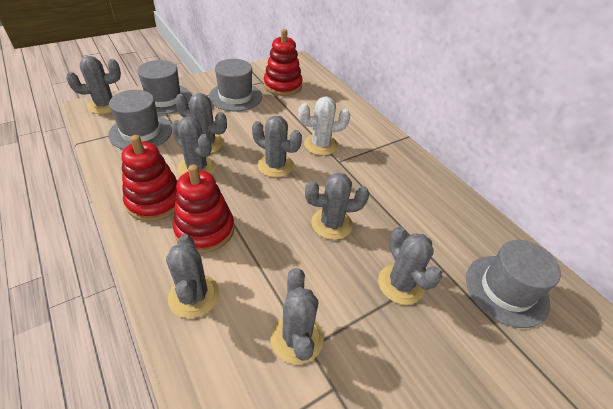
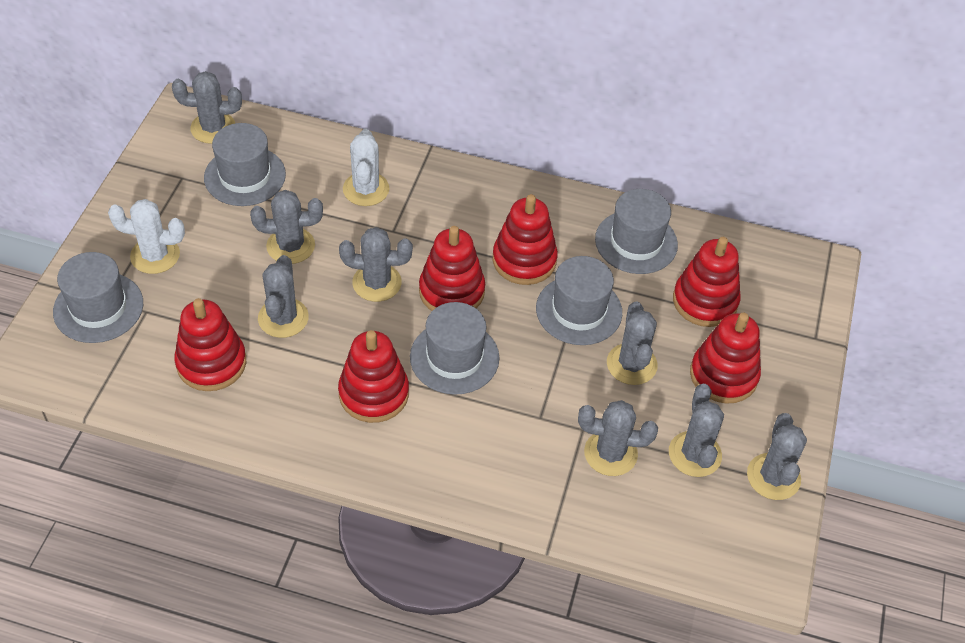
grey hat: 4 -> 5
red stacking toy: 3 -> 6
white cactus: 1 -> 2

